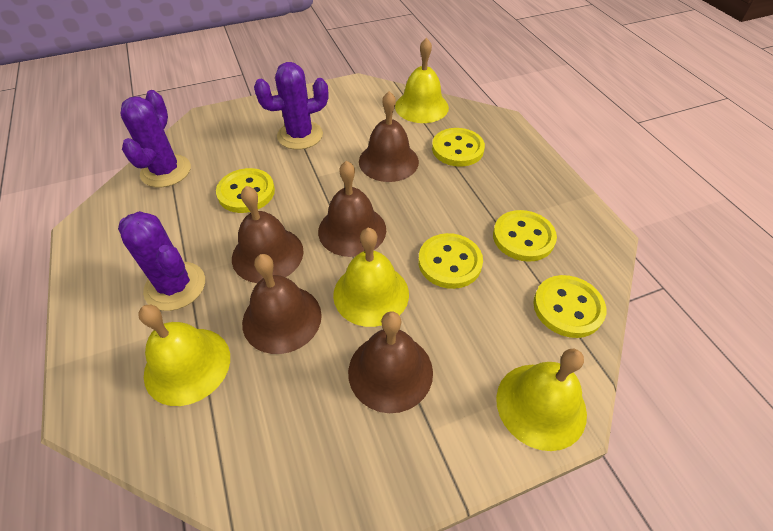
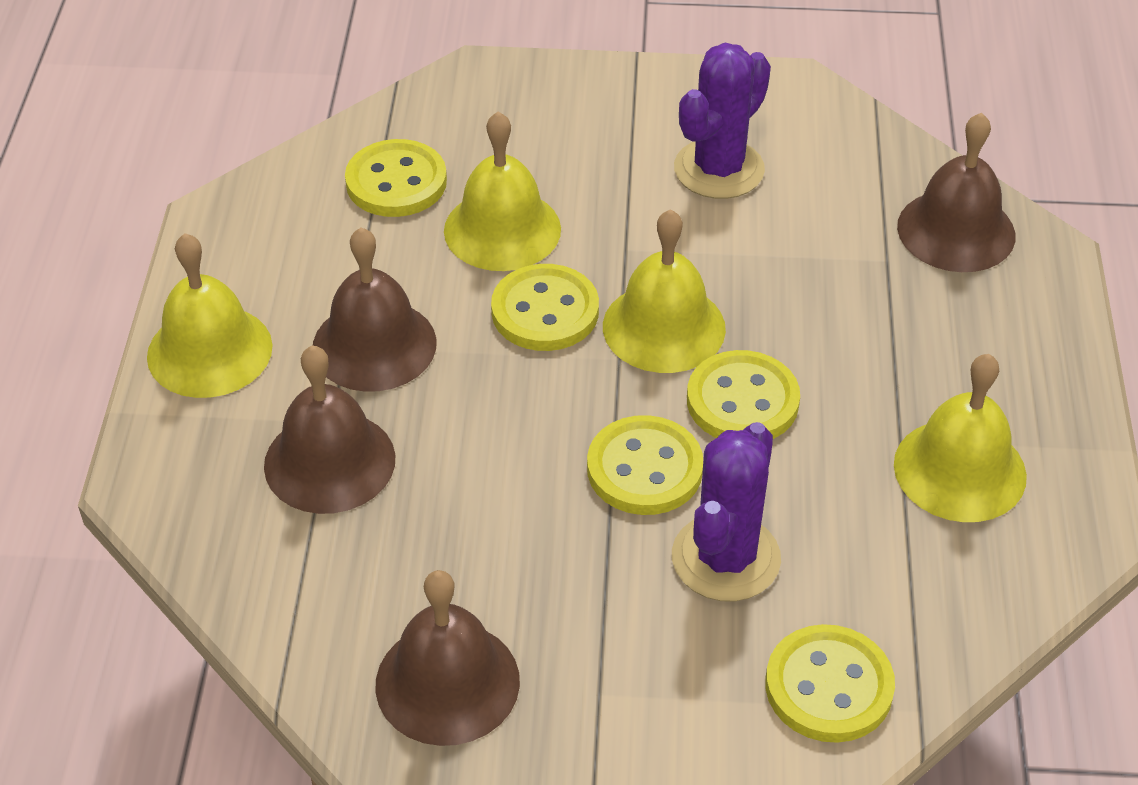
brown bell: 5 -> 4
purple cactus: 3 -> 2

